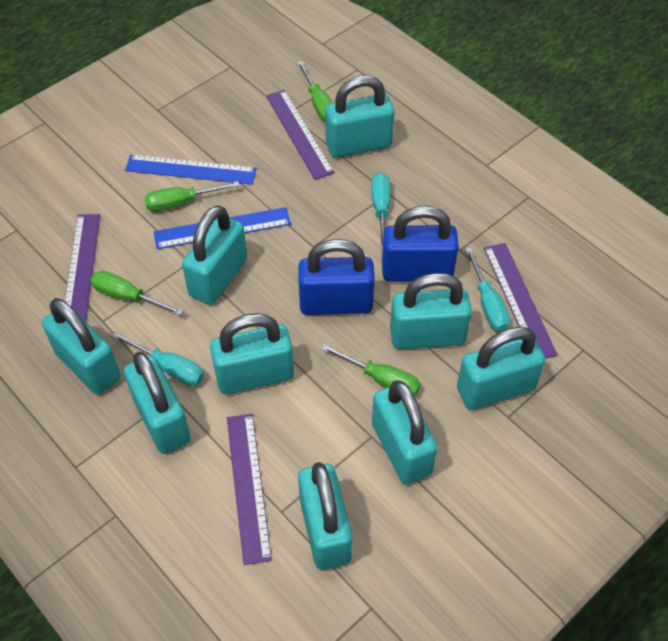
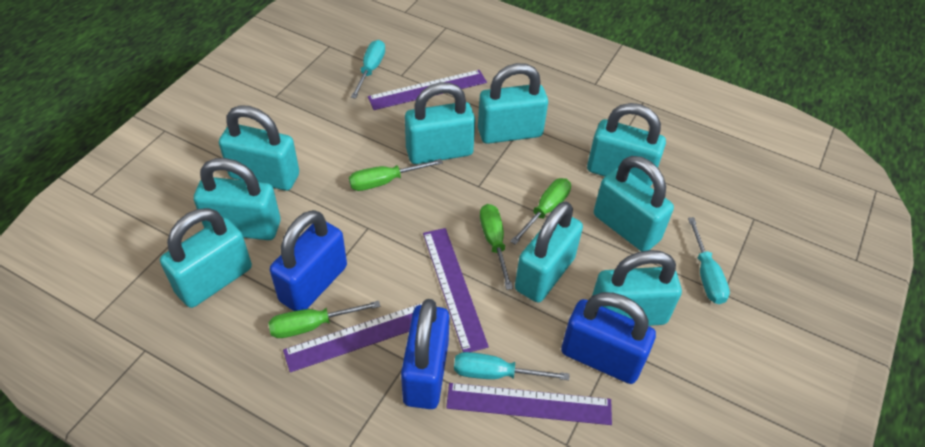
blue padlock: 2 -> 3
blue ruler: 2 -> 0

